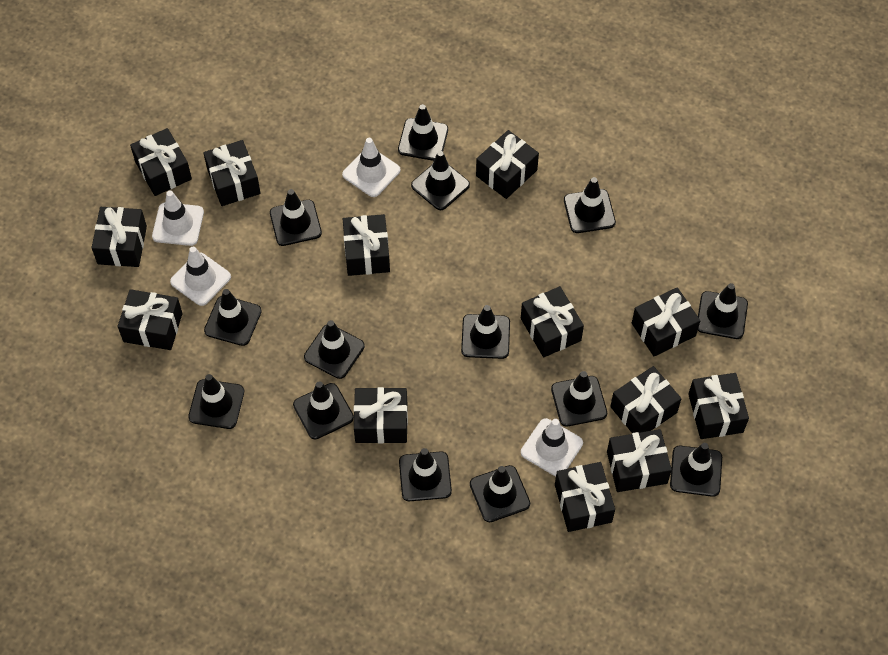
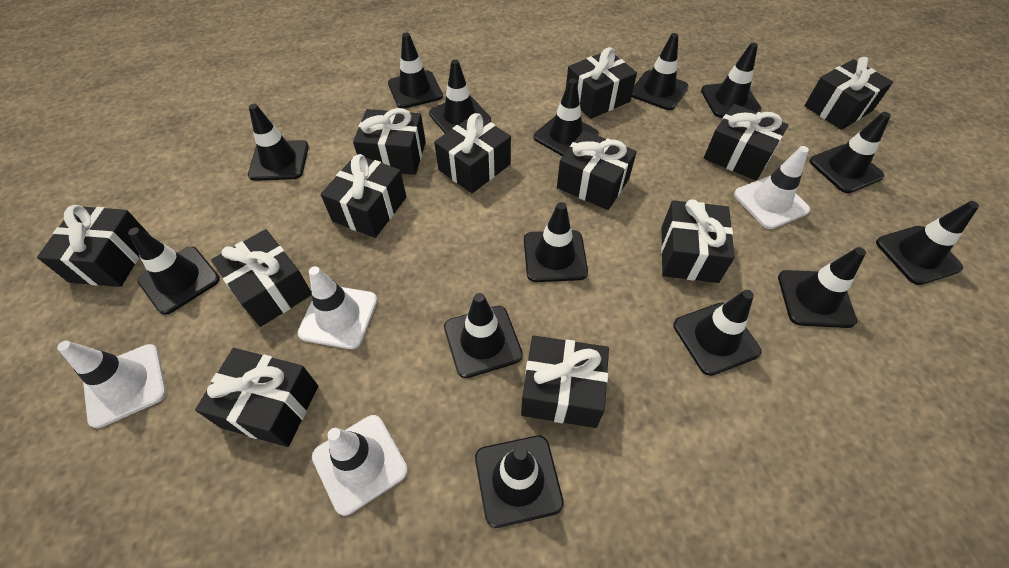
black gift: 13 -> 12

